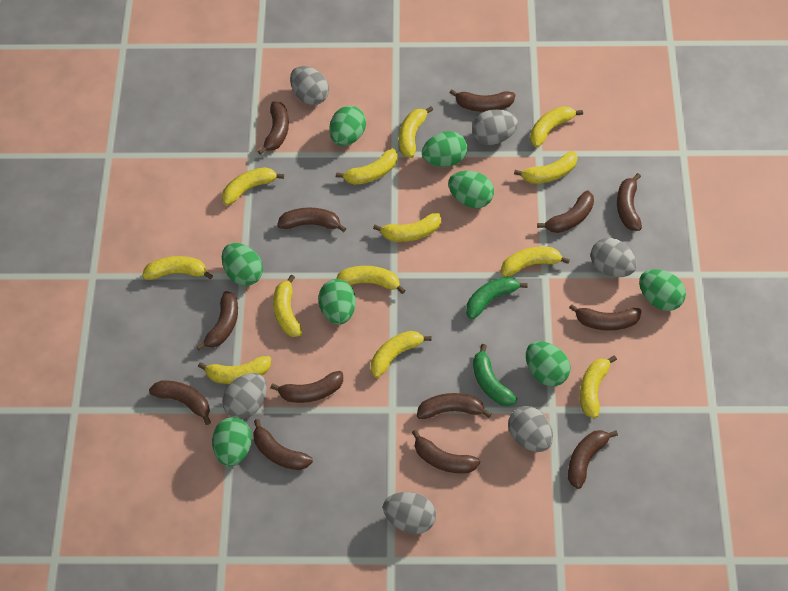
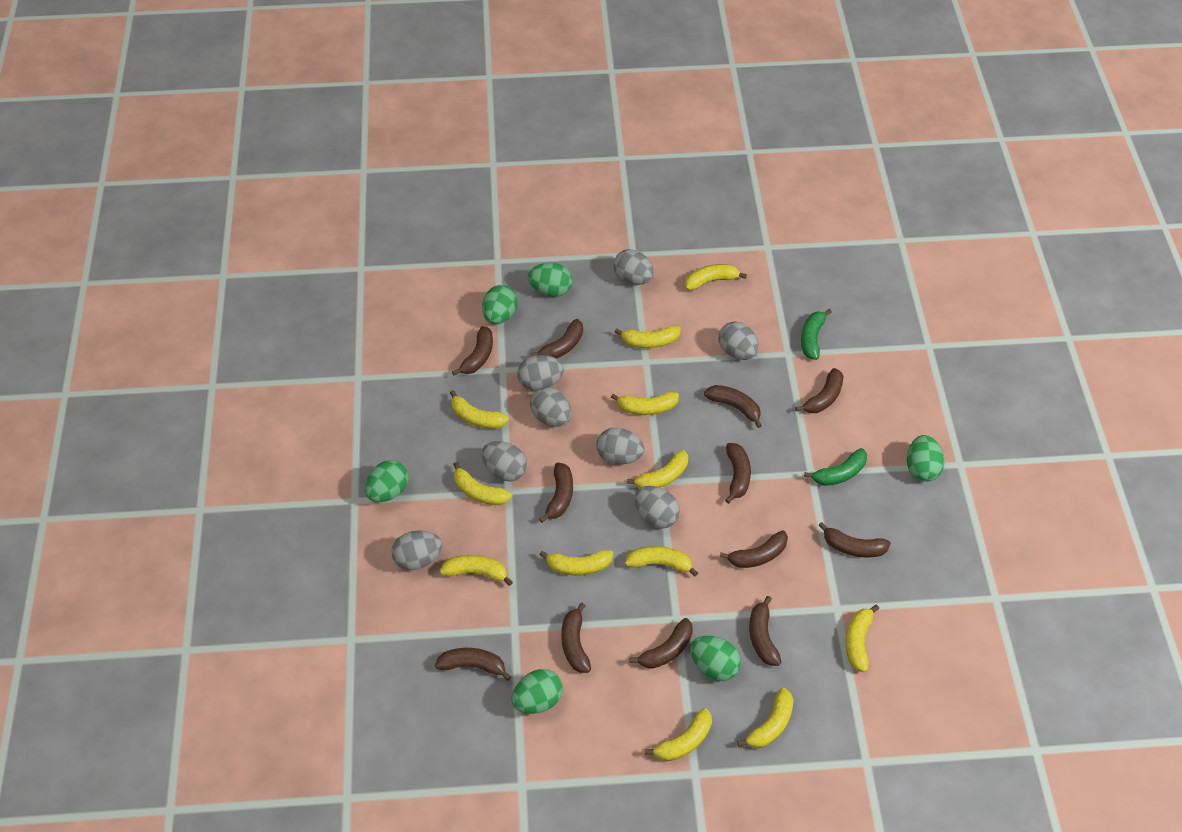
brown banana: 13 -> 12
green egg: 8 -> 6
grey egg: 6 -> 8
yellow banana: 13 -> 12

